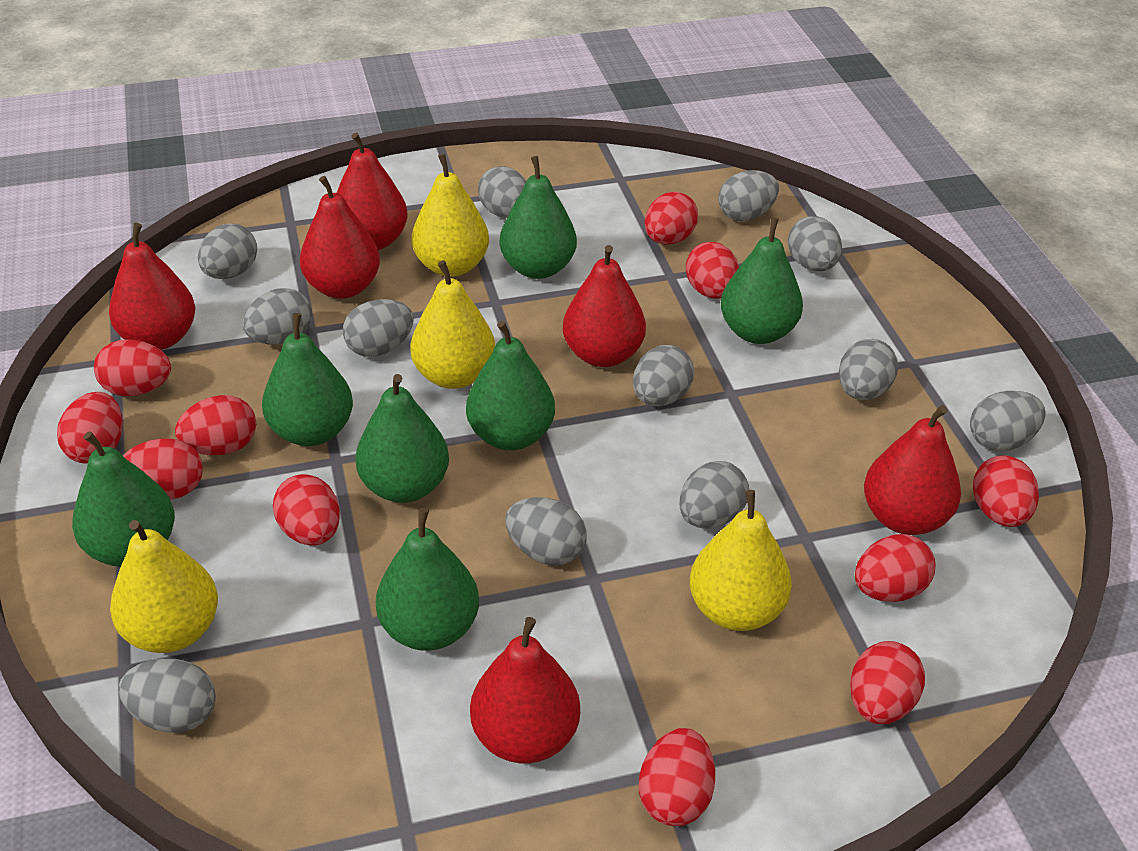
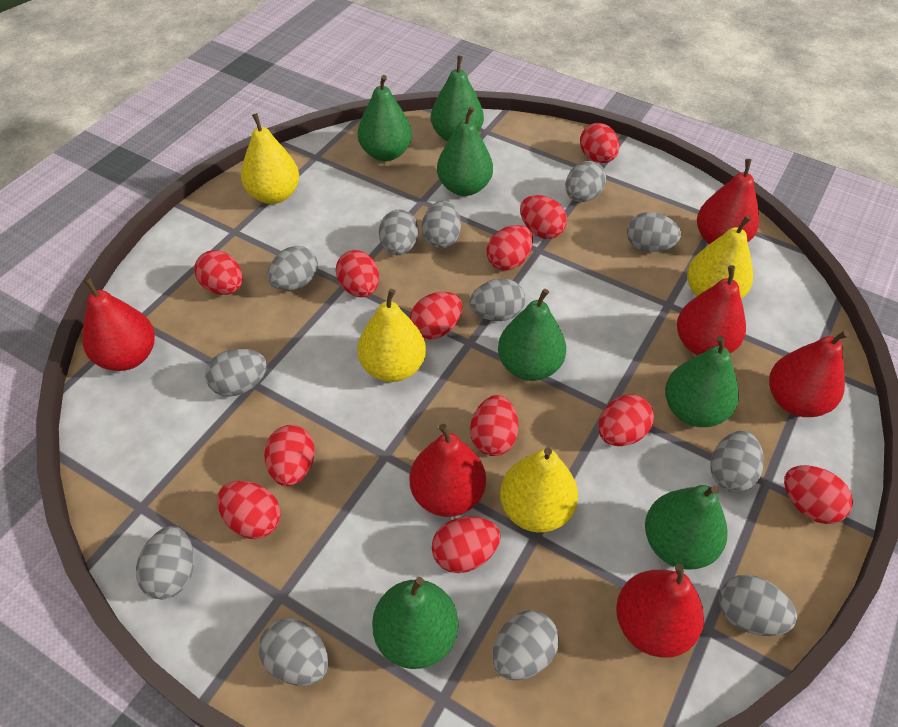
red egg: 11 -> 12

